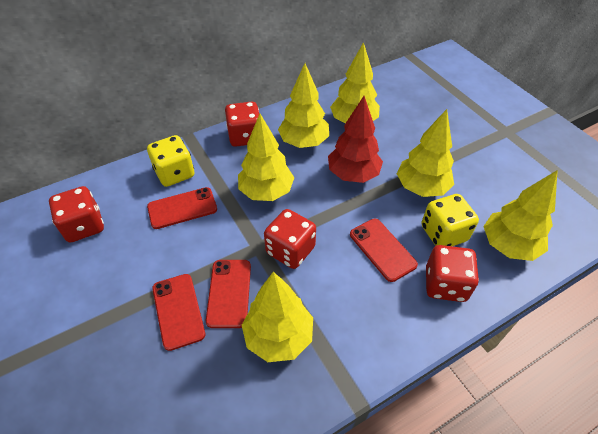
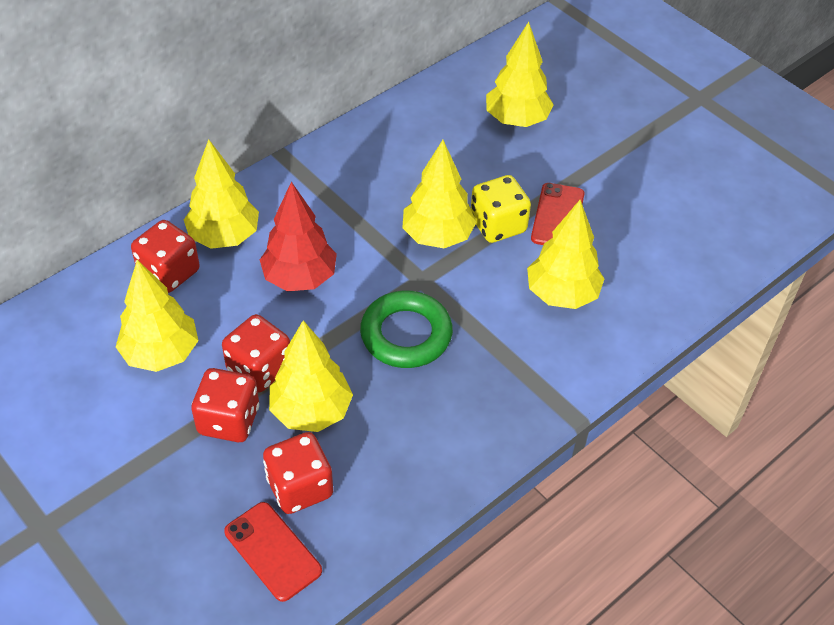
green ring: 0 -> 1
red phone: 4 -> 2
yellow dice: 2 -> 1

